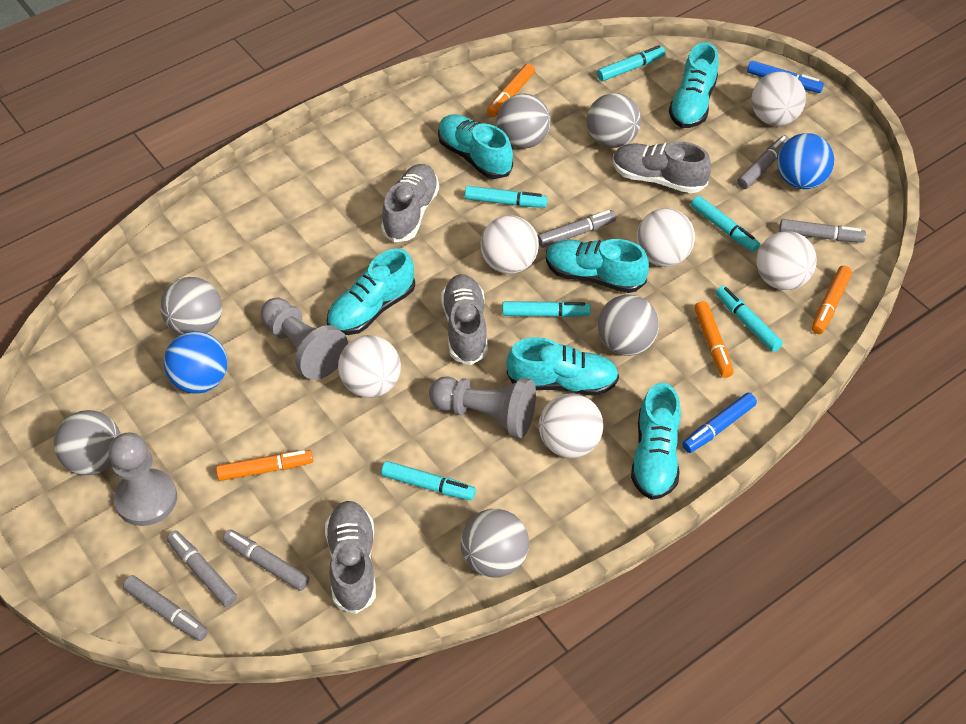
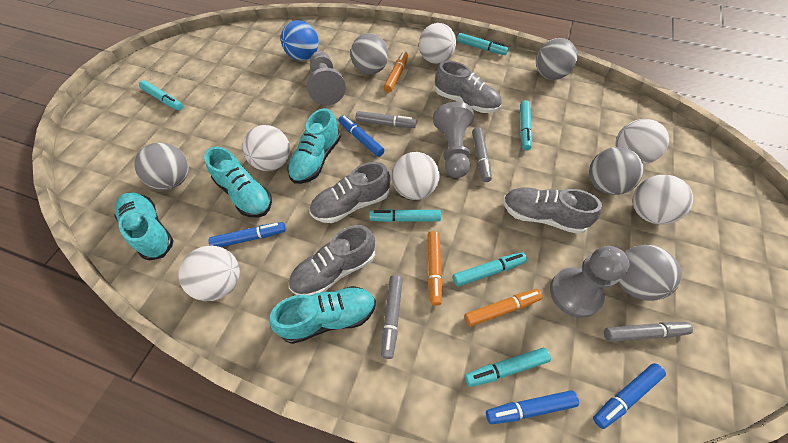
blue ball: 2 -> 1
blue marker: 2 -> 4
grey ball: 6 -> 5
grey marker: 6 -> 4
orange marker: 4 -> 3
turquoise shoe: 6 -> 4

